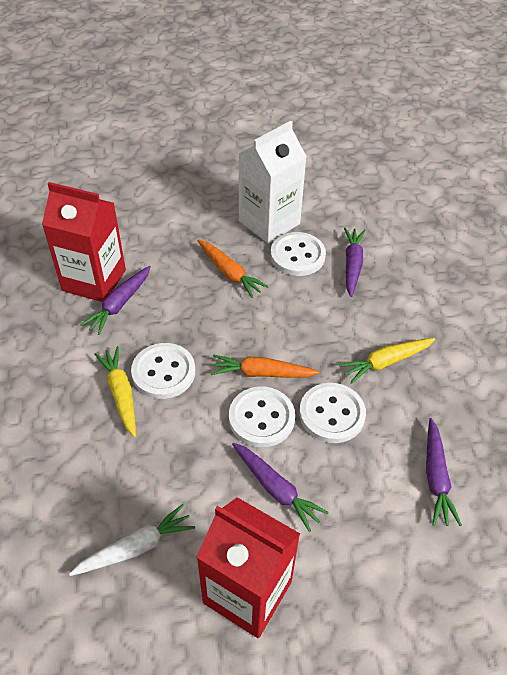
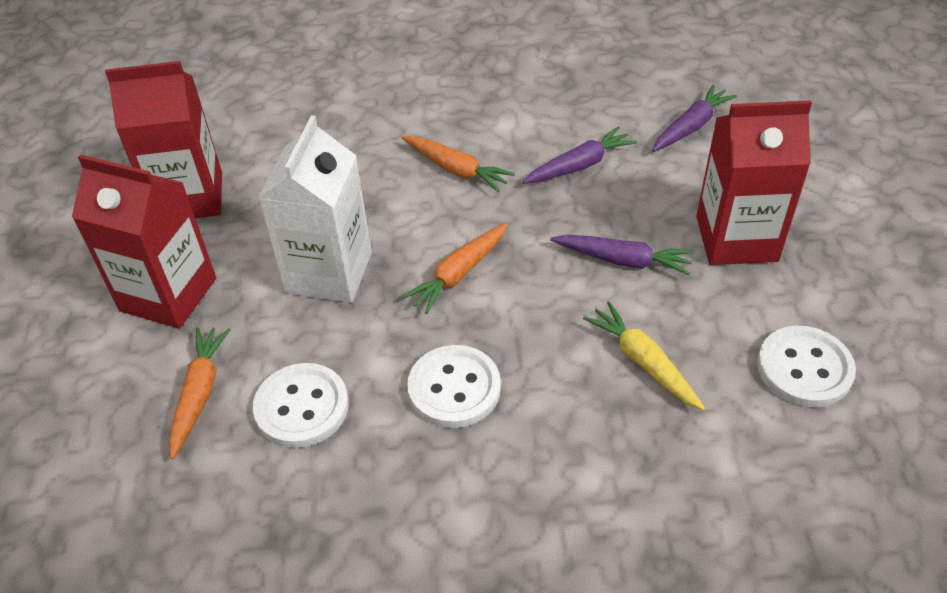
orange carrot: 2 -> 3
purple carrot: 4 -> 3
red carton: 2 -> 3
white button: 4 -> 3
white carrot: 1 -> 0
yellow carrot: 2 -> 1

